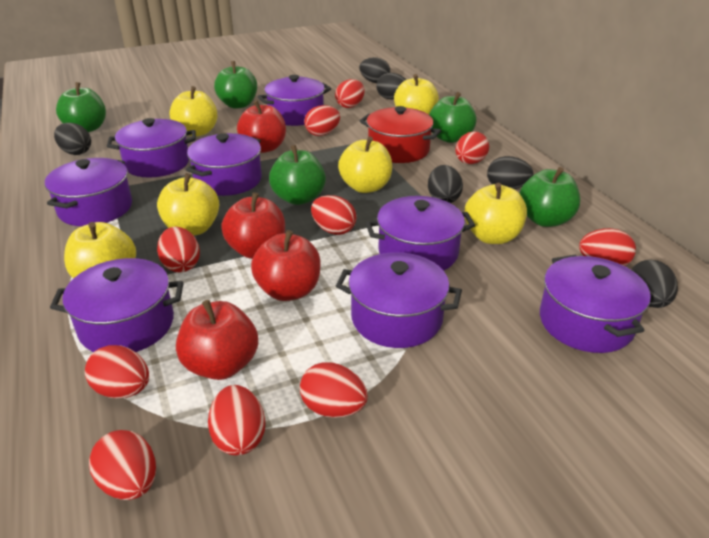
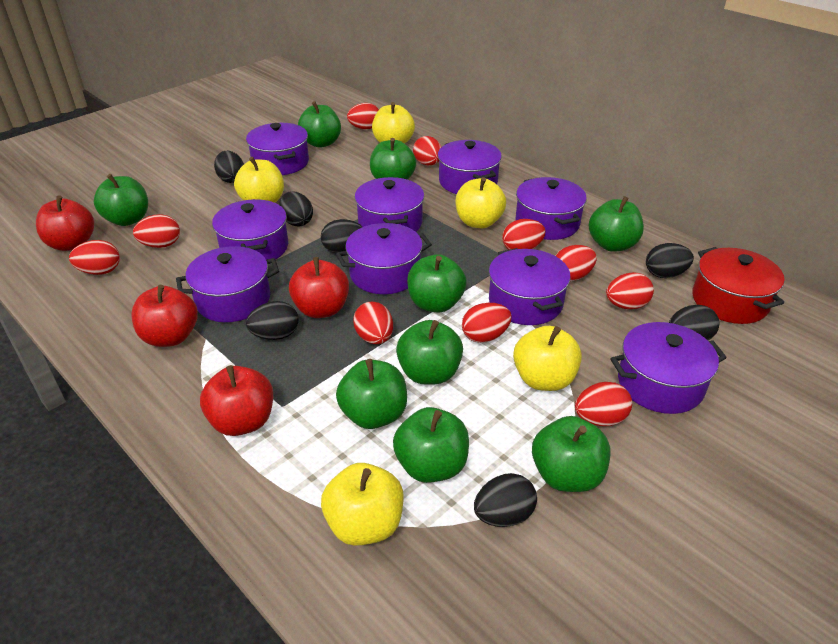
black egg: 6 -> 7
green apple: 5 -> 9
purple pot: 8 -> 9
yellow apple: 6 -> 5

